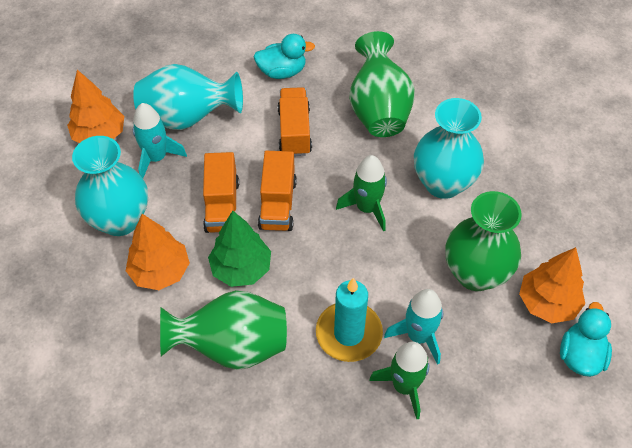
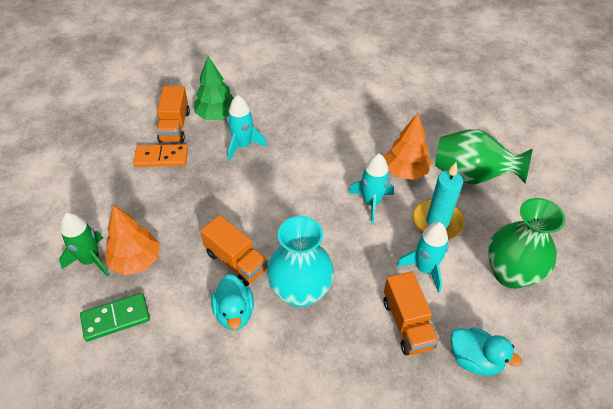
green domino: 0 -> 1
green rocket: 2 -> 1
green vase: 3 -> 2
orange domino: 0 -> 1
orange tree: 3 -> 2
turquoise rocket: 2 -> 3
turquoise vase: 3 -> 1

